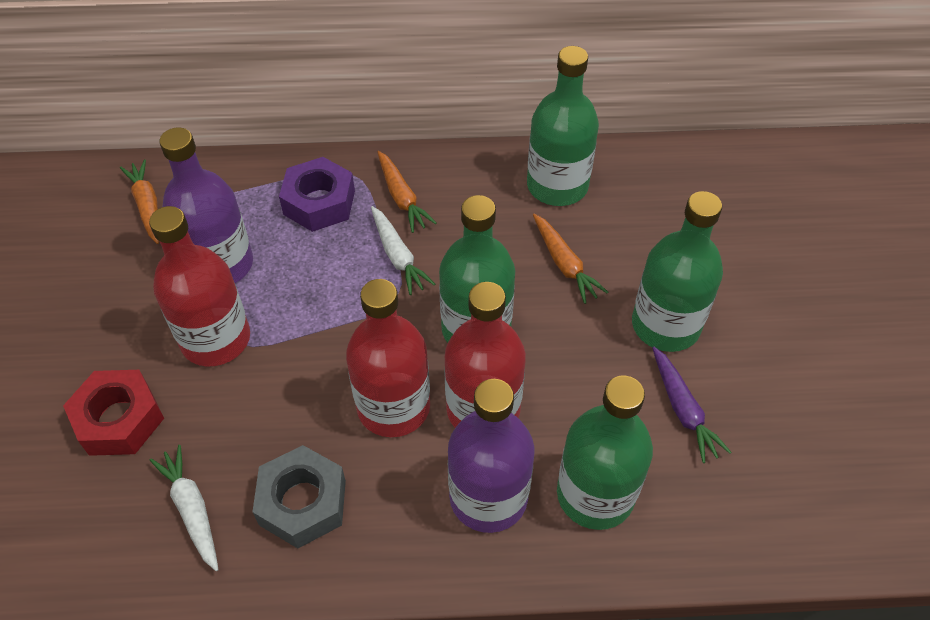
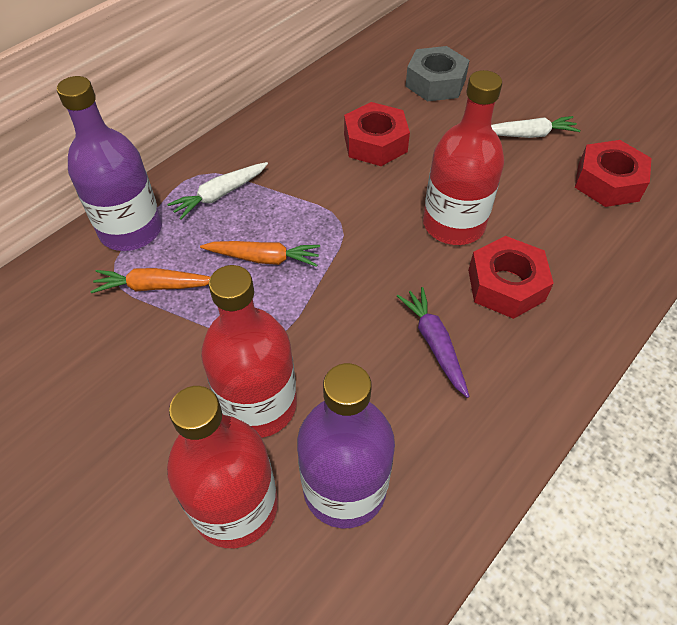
green bottle: 4 -> 0
orange carrot: 3 -> 2
purple nut: 1 -> 0
red nut: 1 -> 3

